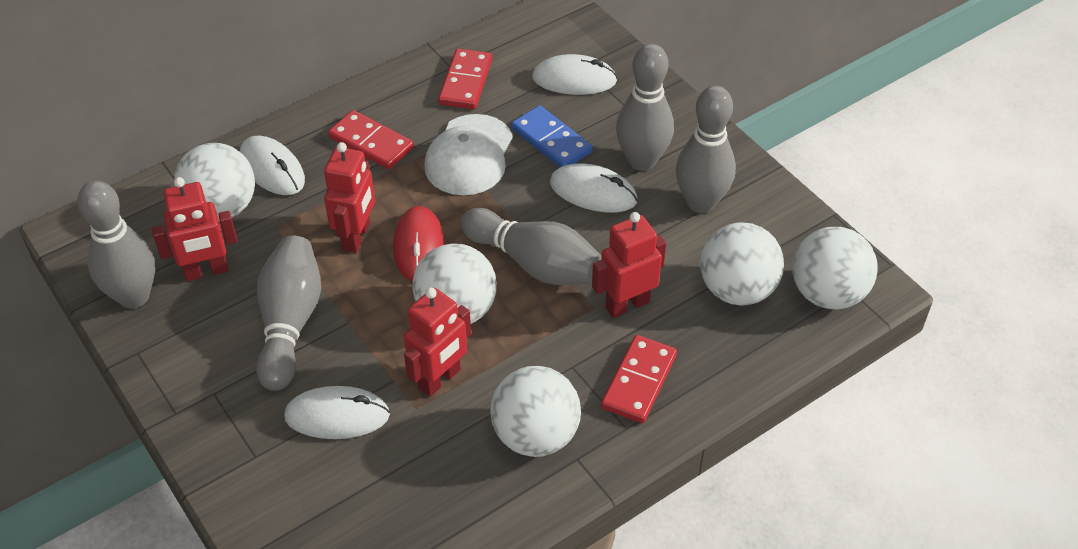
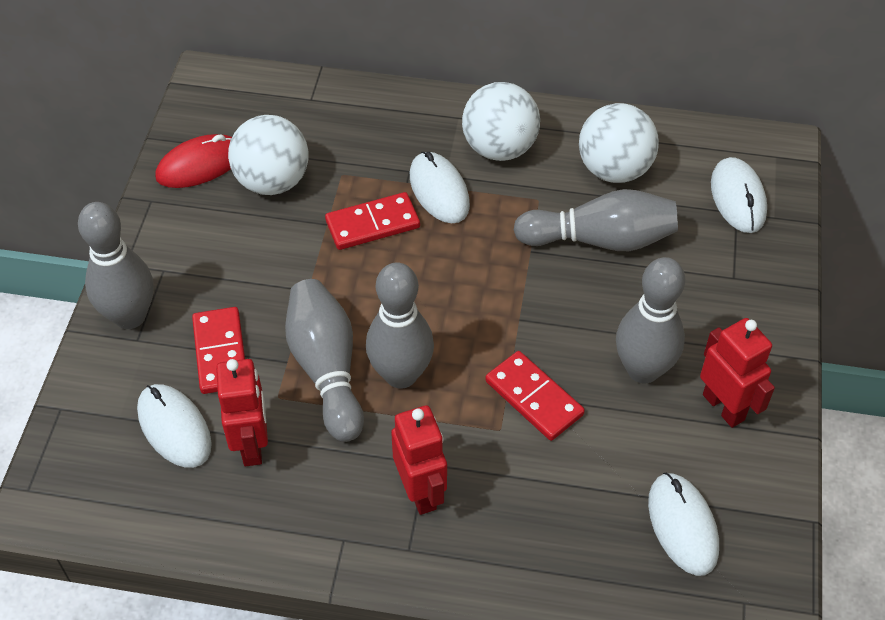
blue domino: 1 -> 0
red robot: 4 -> 3
white ball: 5 -> 3
white cap: 1 -> 0

